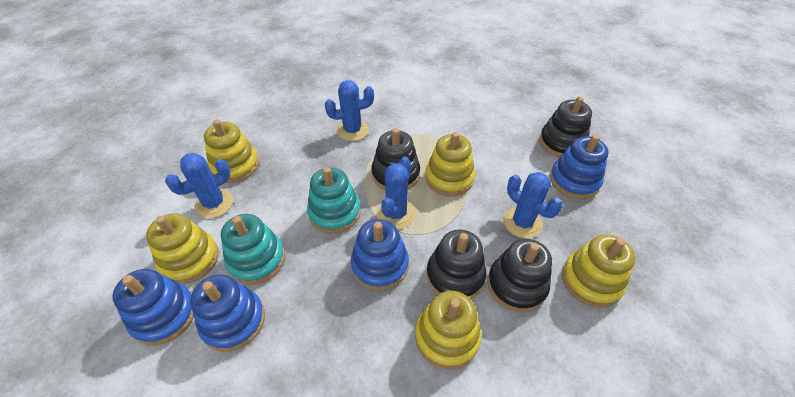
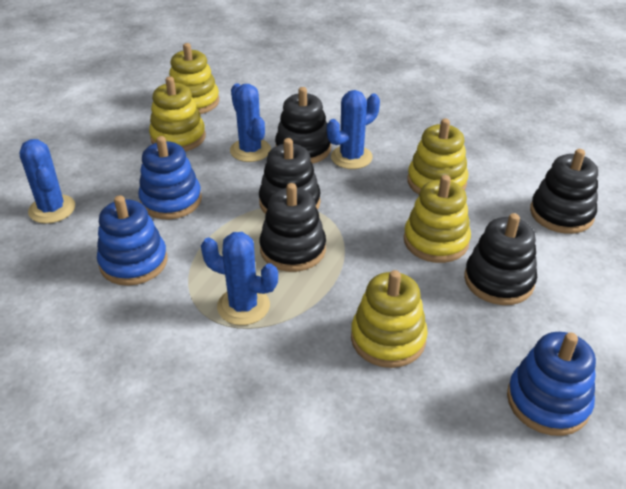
black stacking toy: 4 -> 5
blue stacking toy: 4 -> 3
turquoise stacking toy: 2 -> 0

